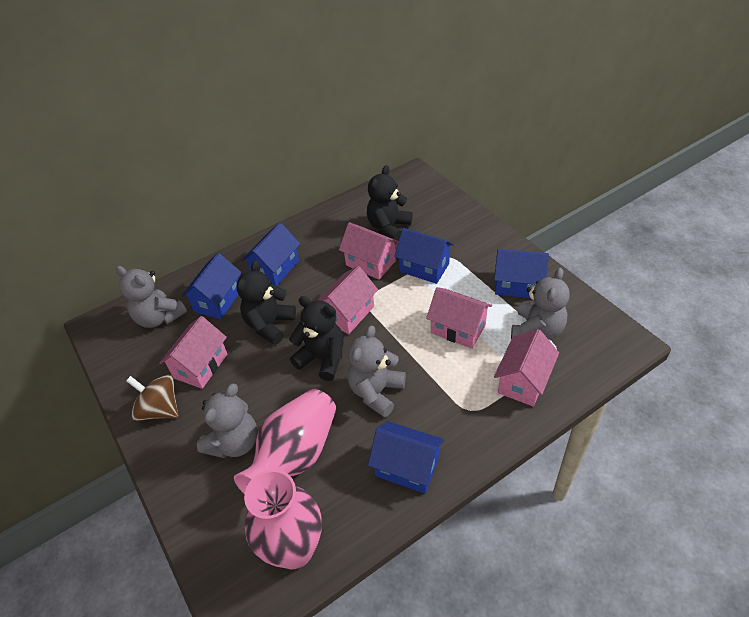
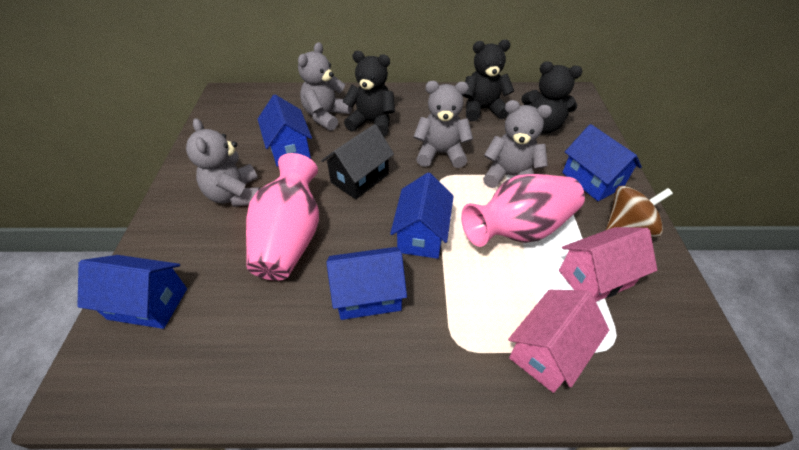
black house: 0 -> 1
pink house: 5 -> 2

